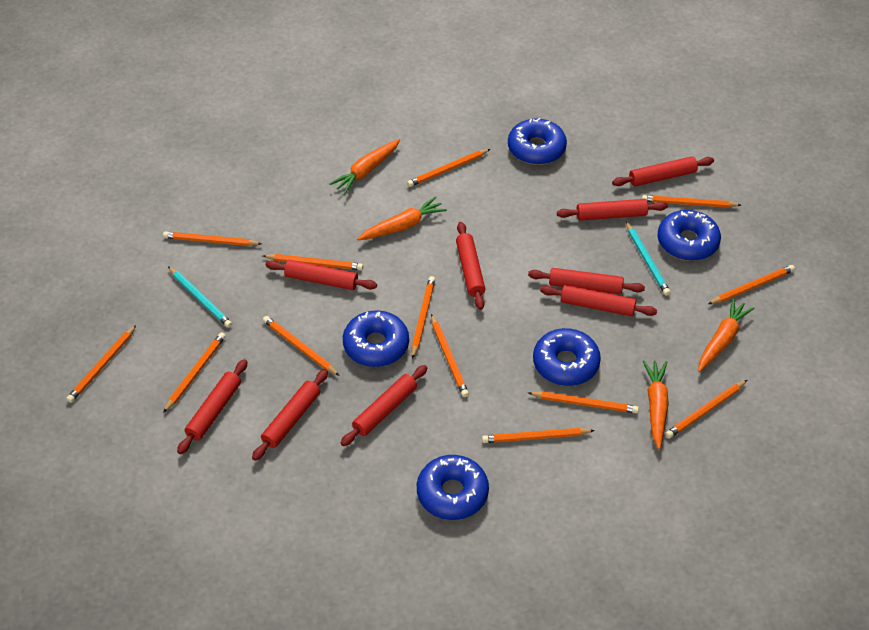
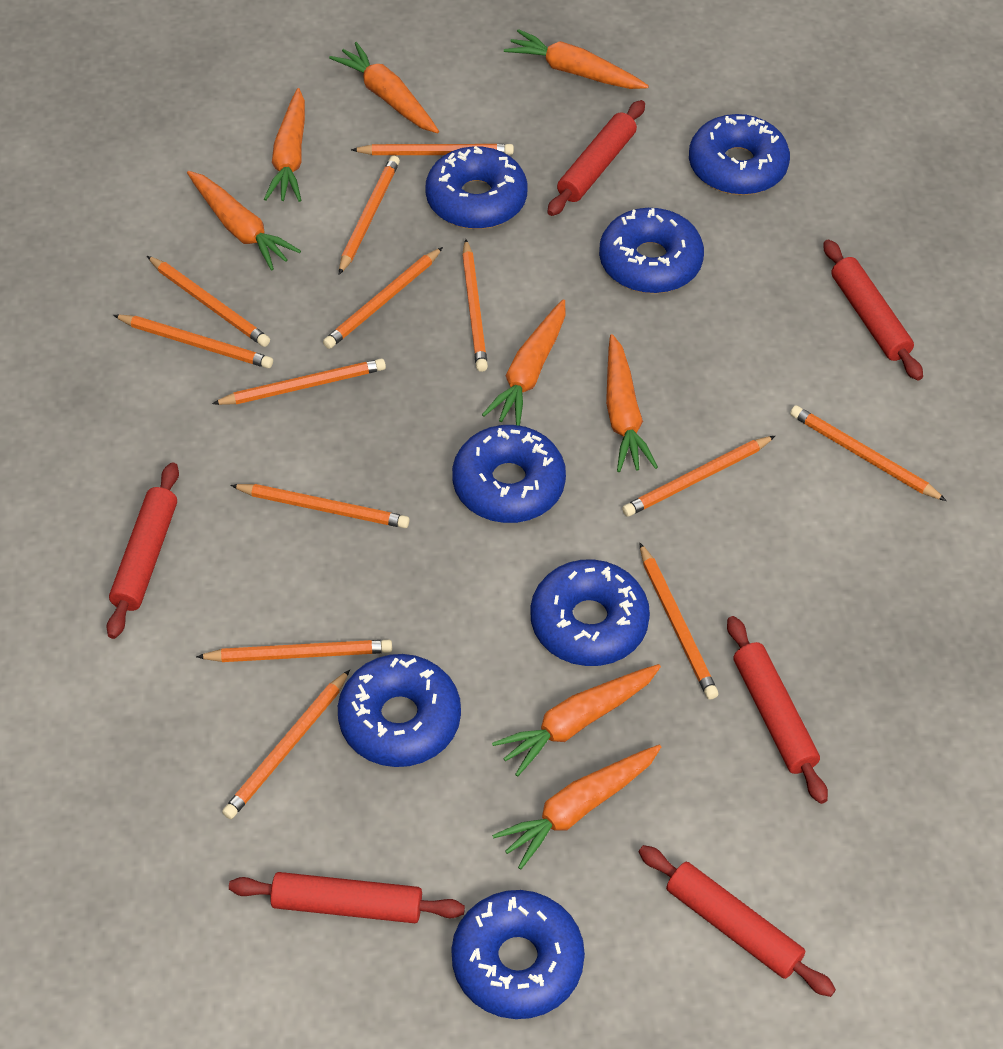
blue donut: 5 -> 7
orange carrot: 4 -> 8
red rolling pin: 9 -> 6
turquoise pencil: 2 -> 0

